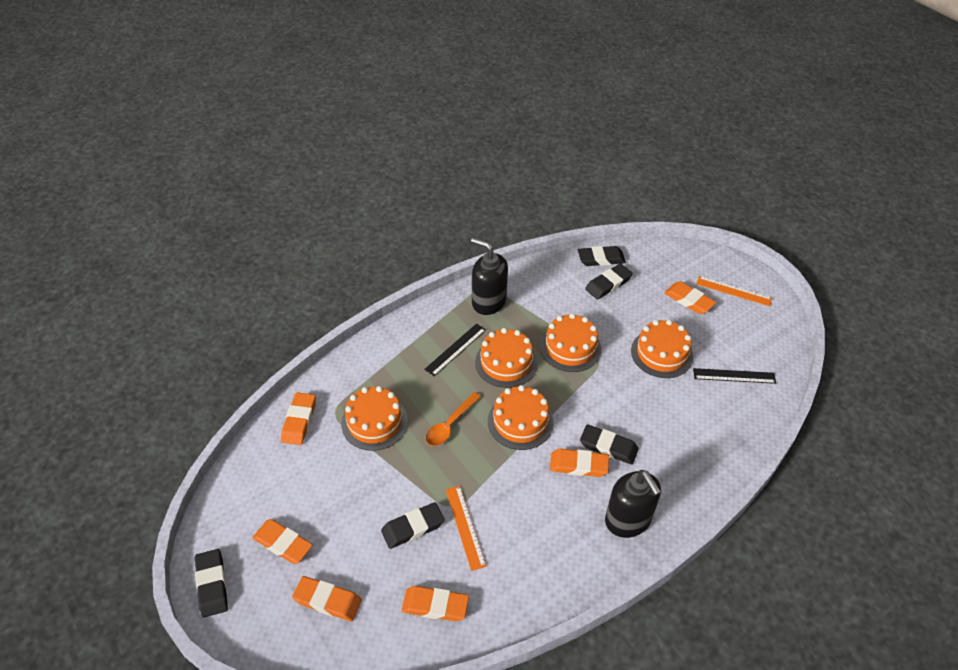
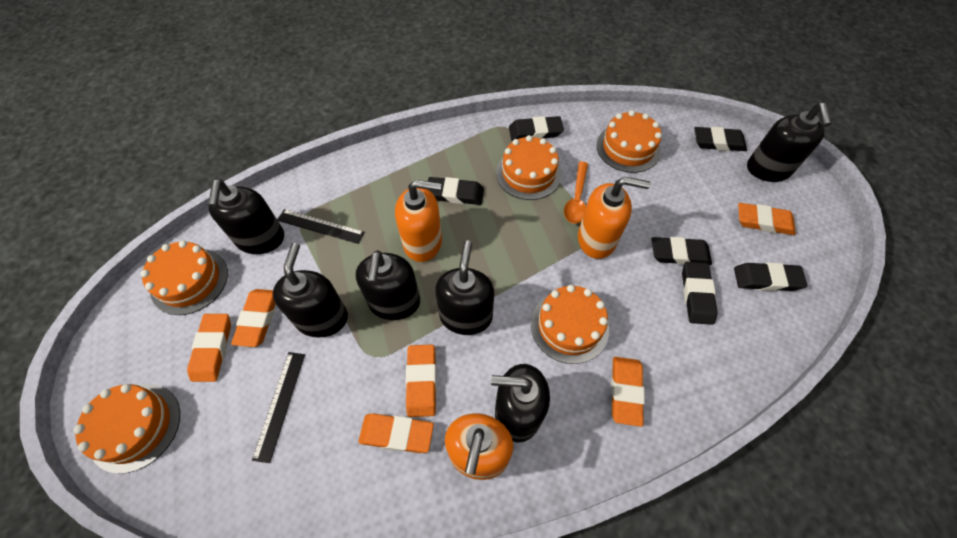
black eraser: 5 -> 6
black soap dispenser: 2 -> 6
orange ruler: 2 -> 0
orange soap dispenser: 0 -> 3

